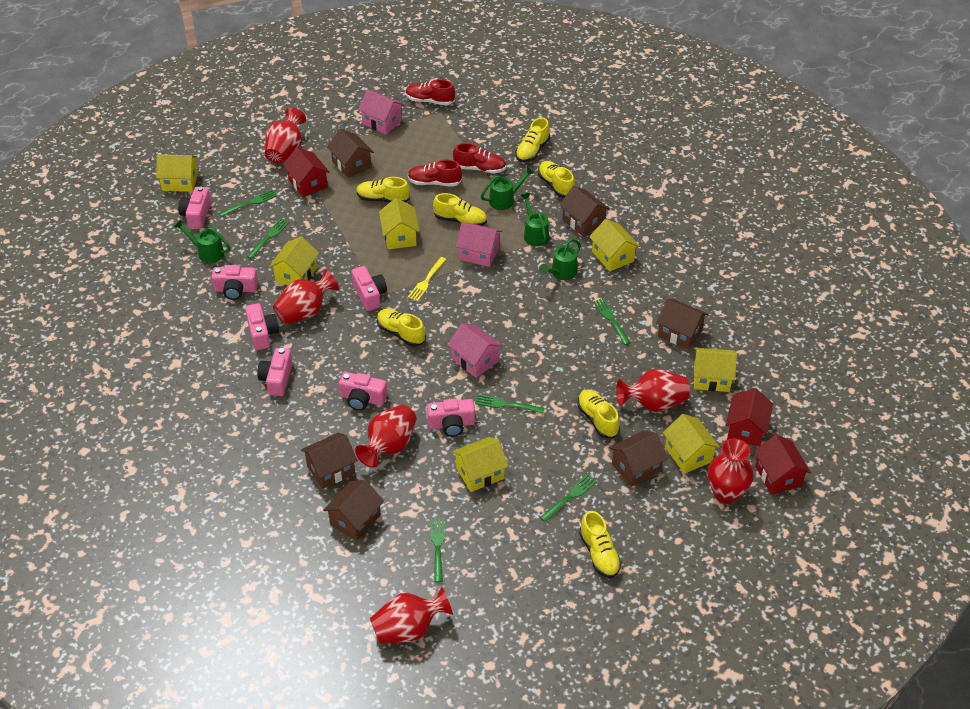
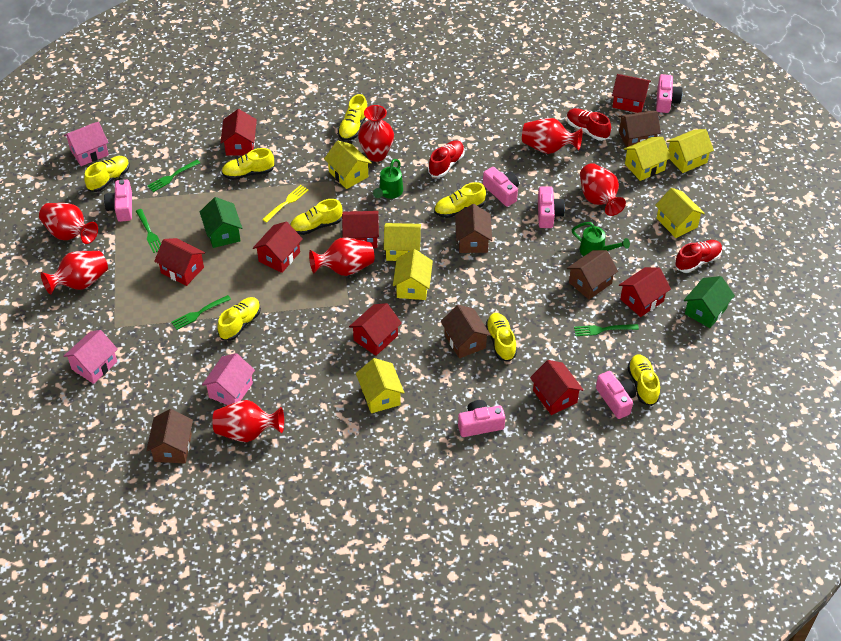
brown house: 6 -> 5
green fork: 6 -> 4
green house: 0 -> 2
green watering can: 4 -> 2
pink camera: 7 -> 6
red house: 3 -> 8
red vase: 6 -> 7
yellow shoe: 7 -> 8

